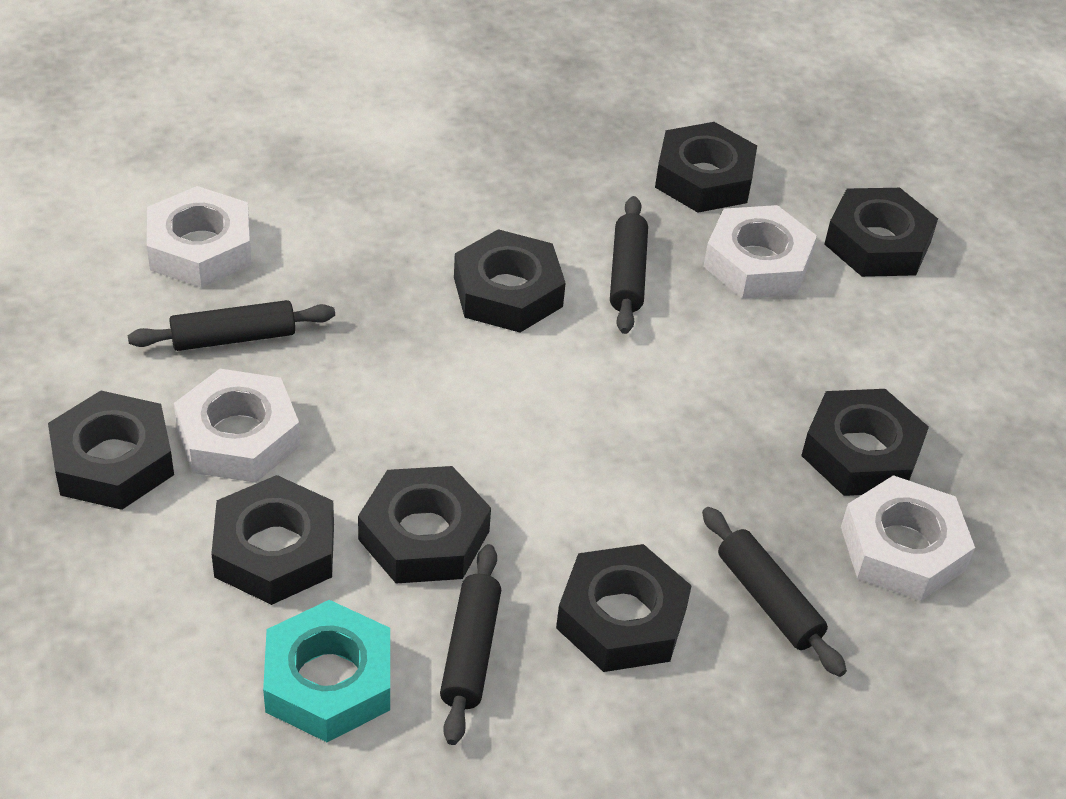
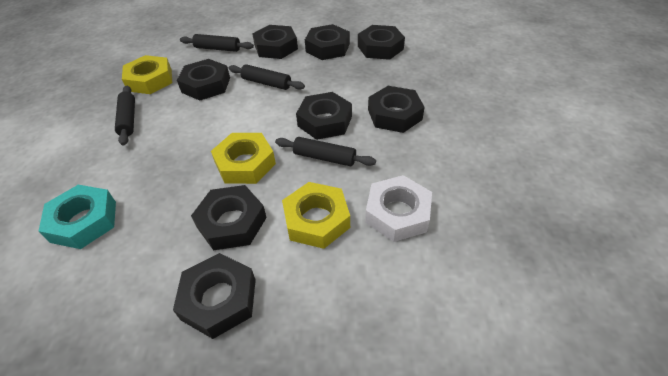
white nut: 4 -> 1
yellow nut: 0 -> 3

